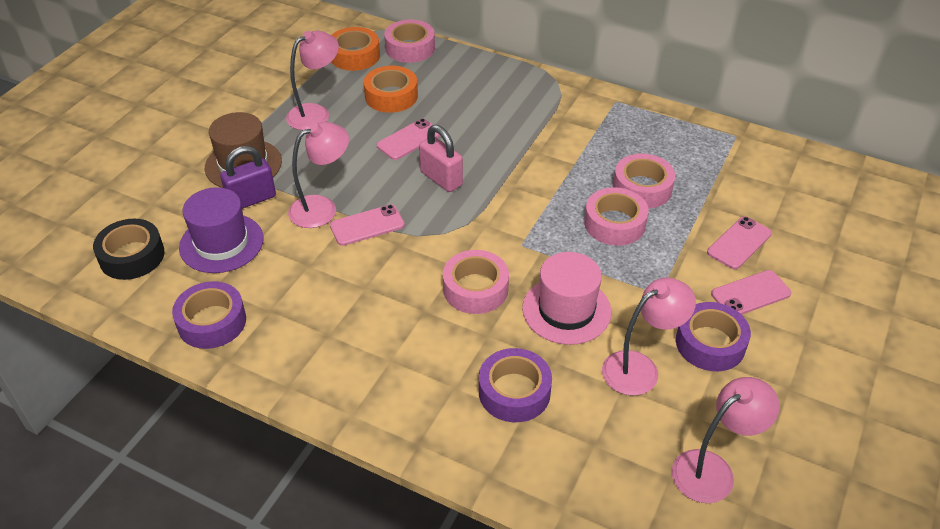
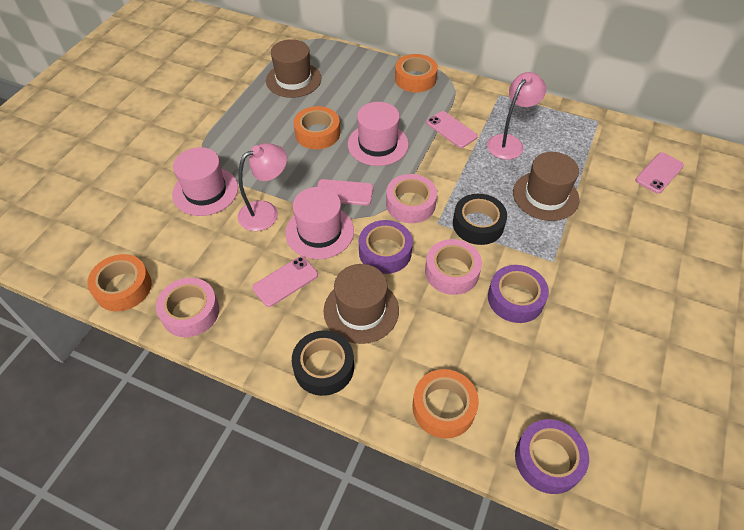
black tape: 1 -> 2
brown hat: 1 -> 3
orange tape: 2 -> 4
pink hat: 1 -> 3
pink lamp: 4 -> 2
pink padlock: 1 -> 0
pink tape: 4 -> 3
purple hat: 1 -> 0
purple padlock: 1 -> 0

